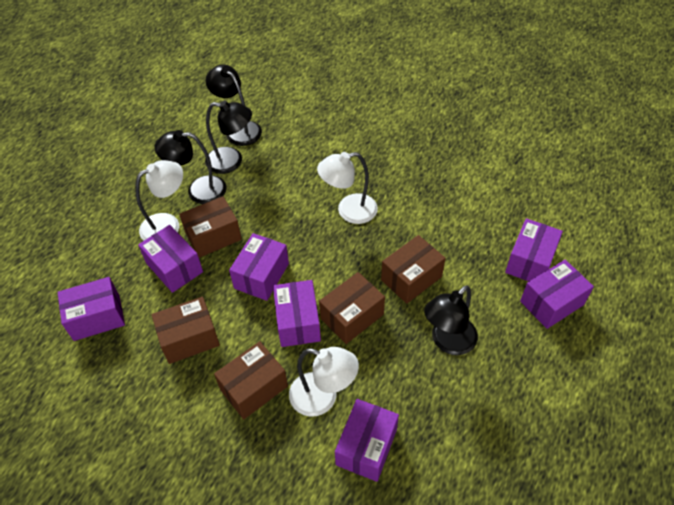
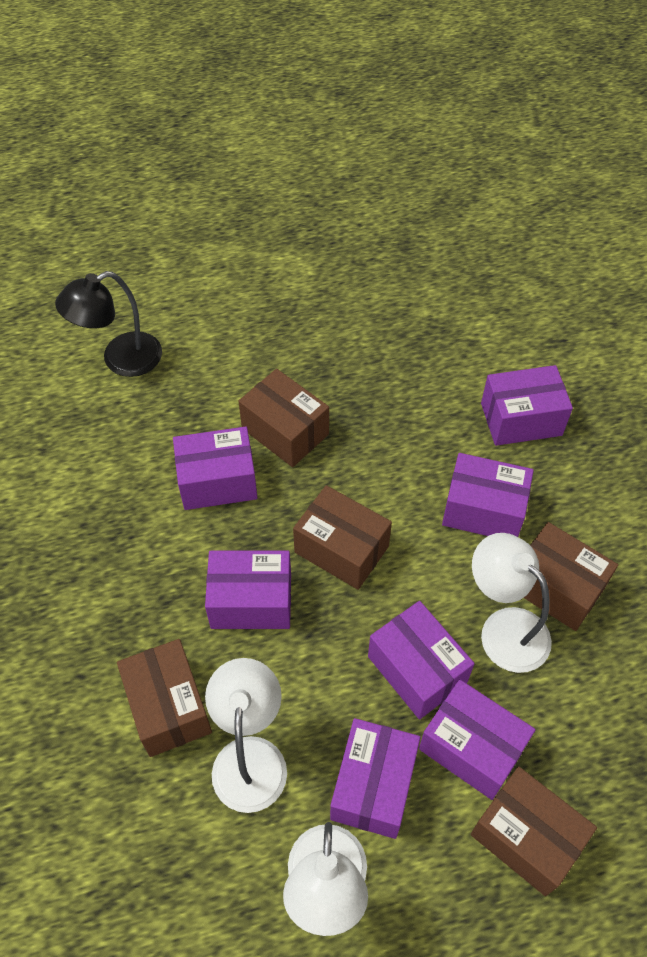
black lamp: 4 -> 1

